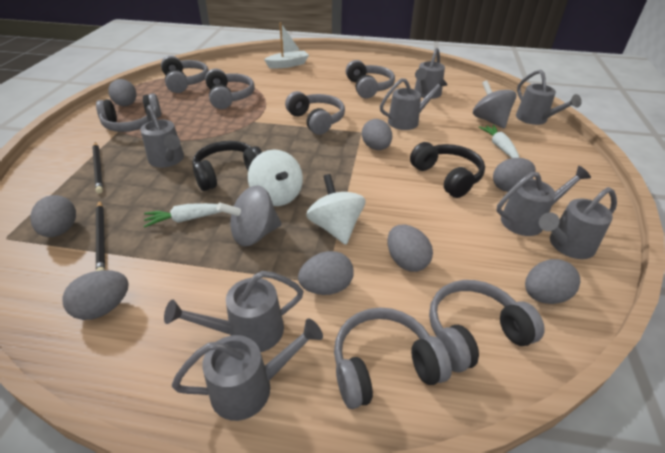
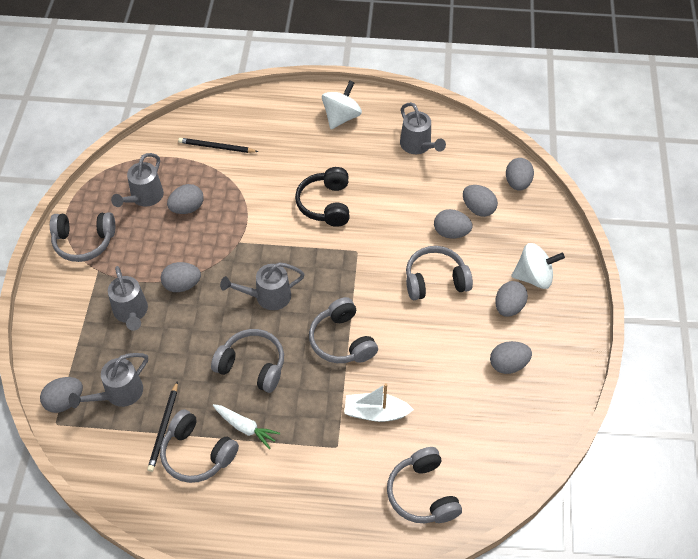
black headphones: 2 -> 1
grey headphones: 7 -> 6
grey spinning top: 2 -> 0
grey watering can: 8 -> 5
white carrot: 2 -> 1

